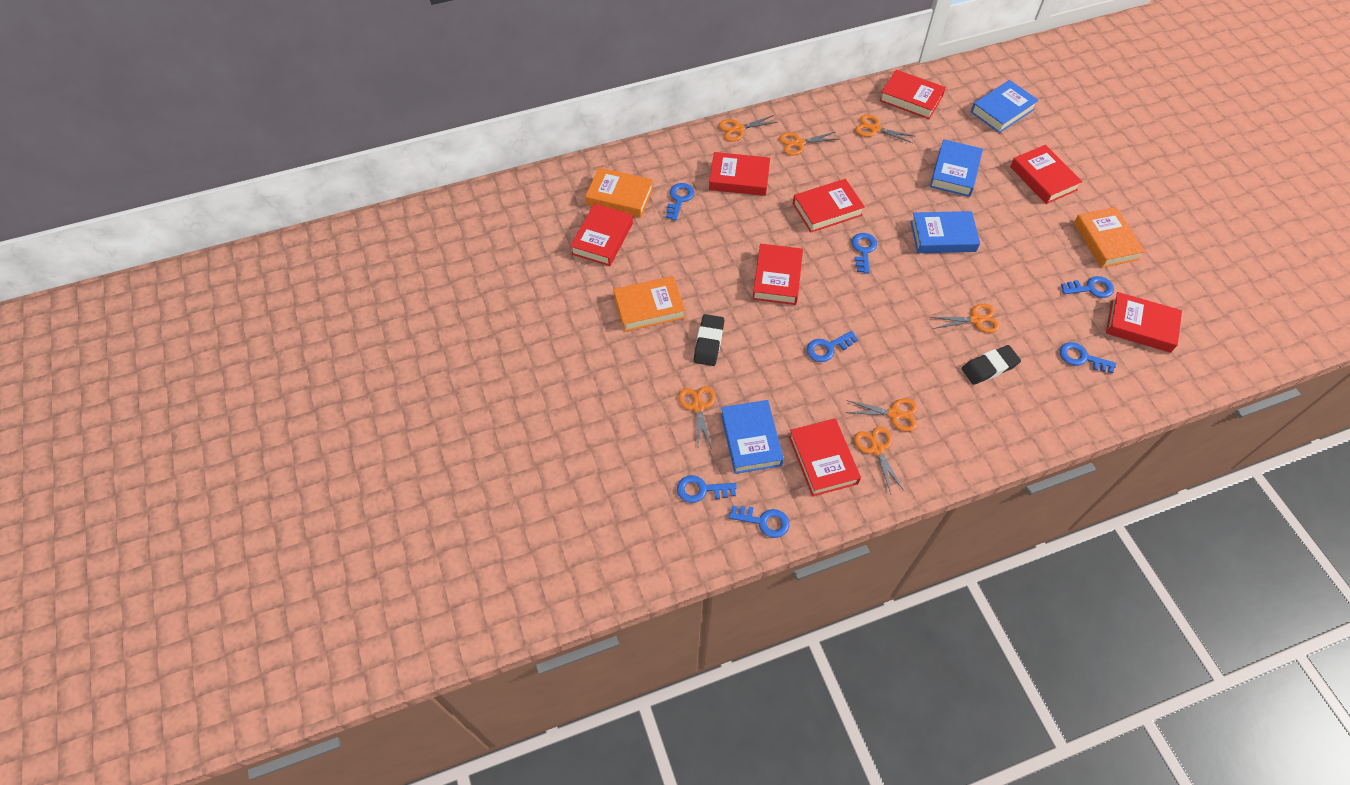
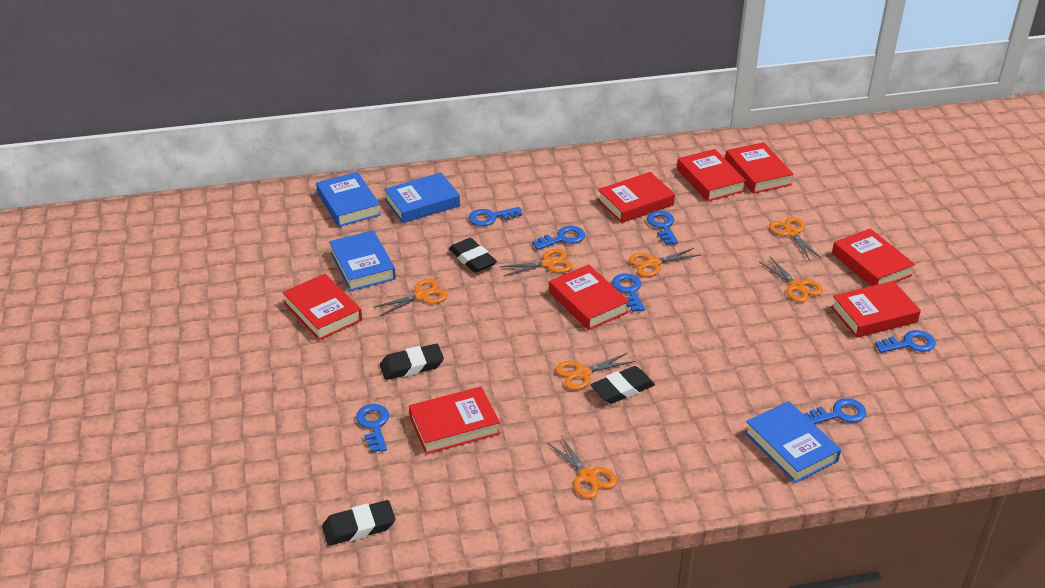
black eraser: 2 -> 4
orange book: 3 -> 0

